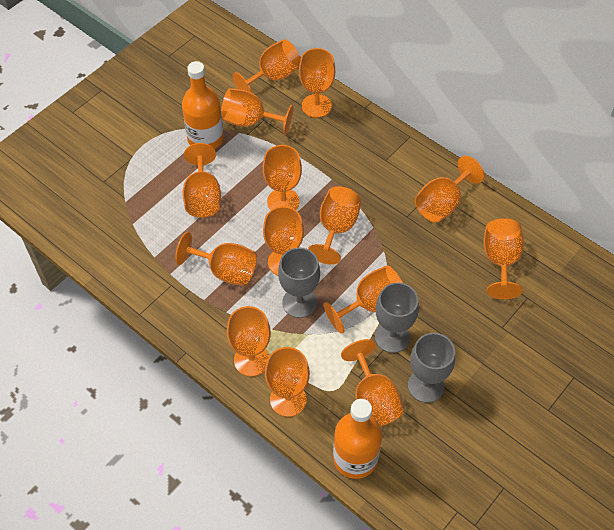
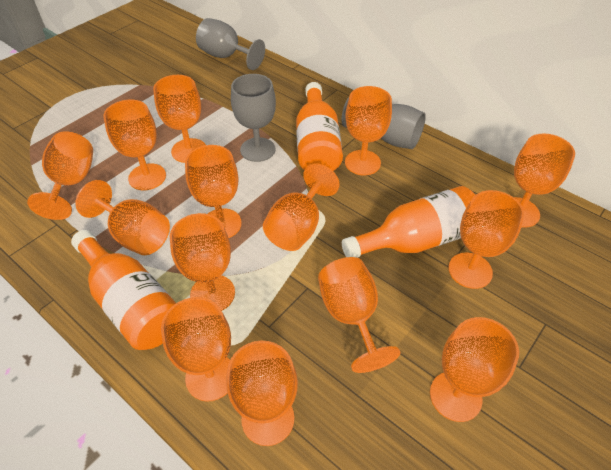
orange bottle: 2 -> 3

